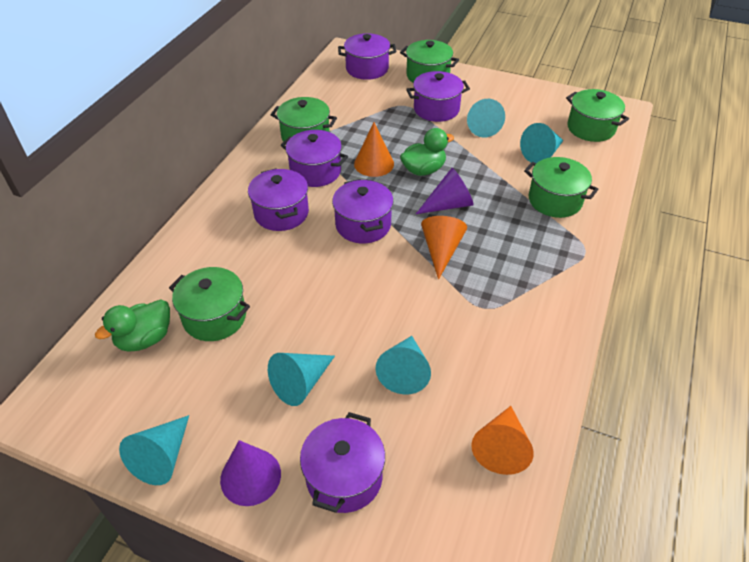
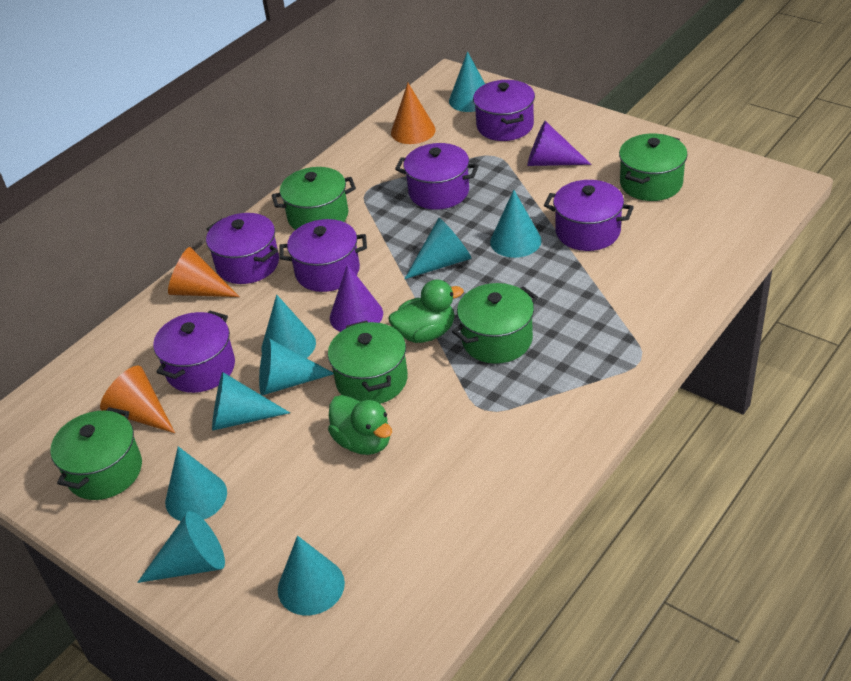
turquoise cone: 5 -> 9

